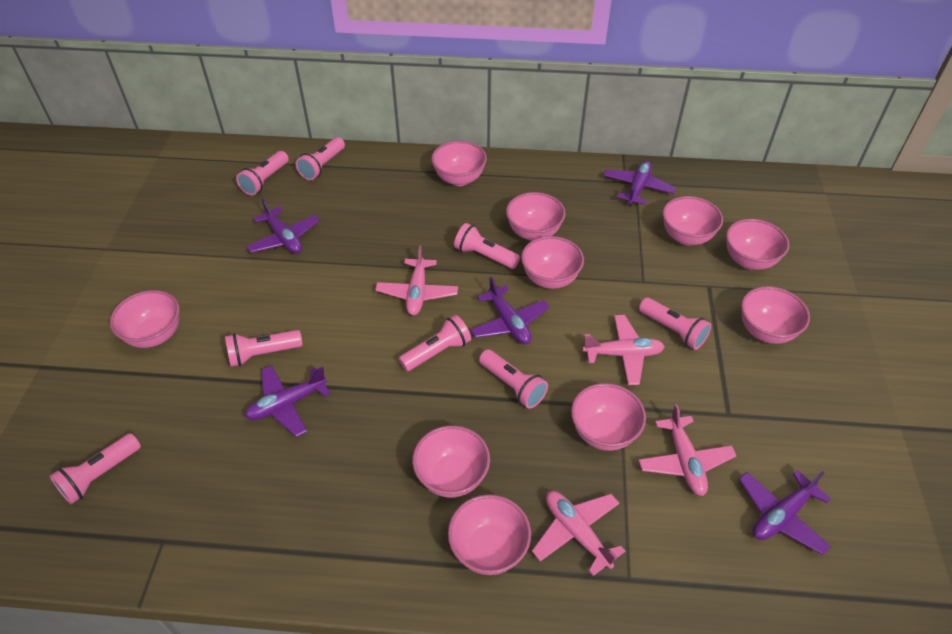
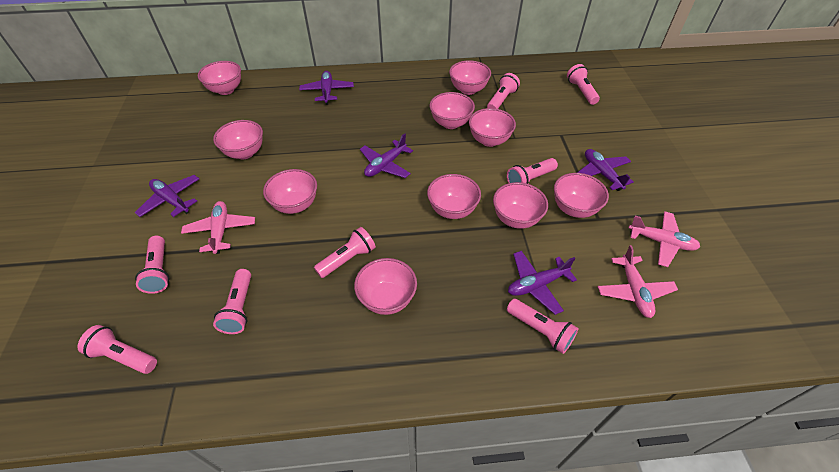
pink plane: 4 -> 3

